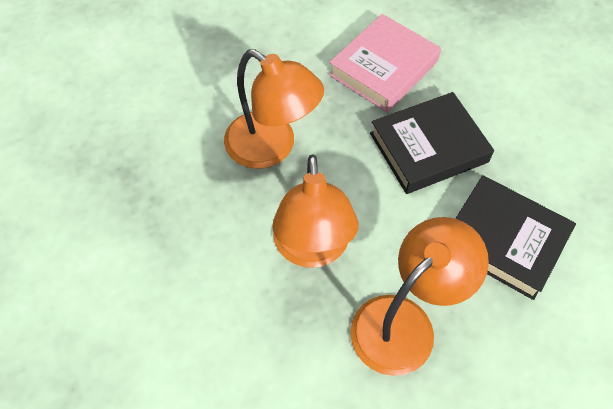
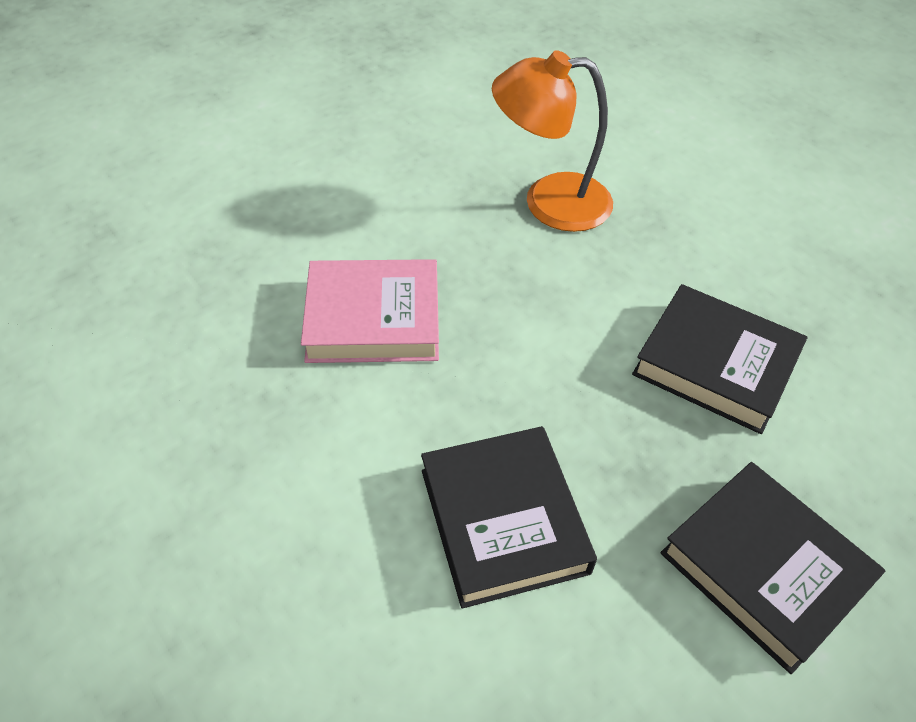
black book: 2 -> 3
orange lamp: 3 -> 1

